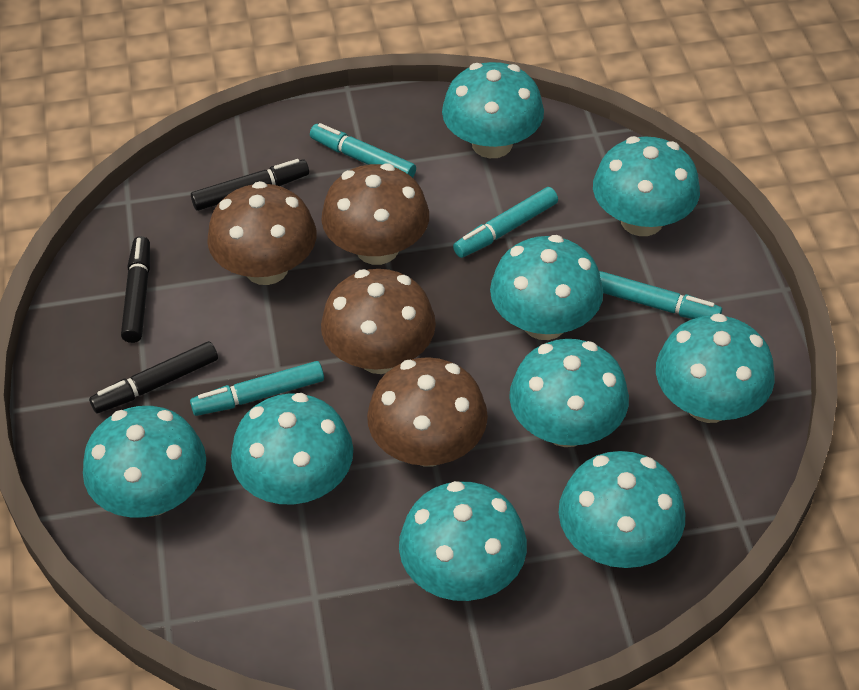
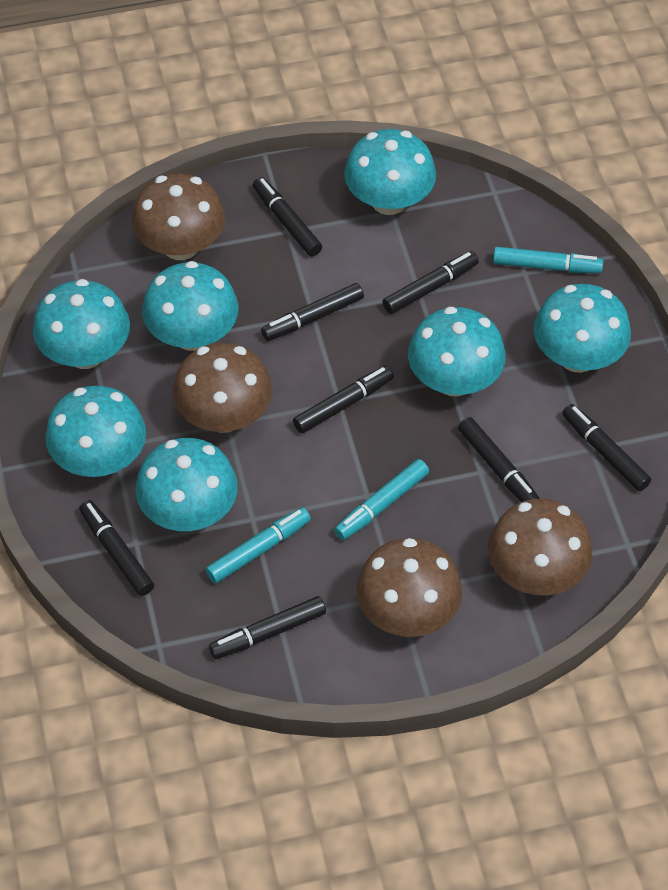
black marker: 3 -> 8
turquoise marker: 4 -> 3
turquoise mushroom: 9 -> 7

